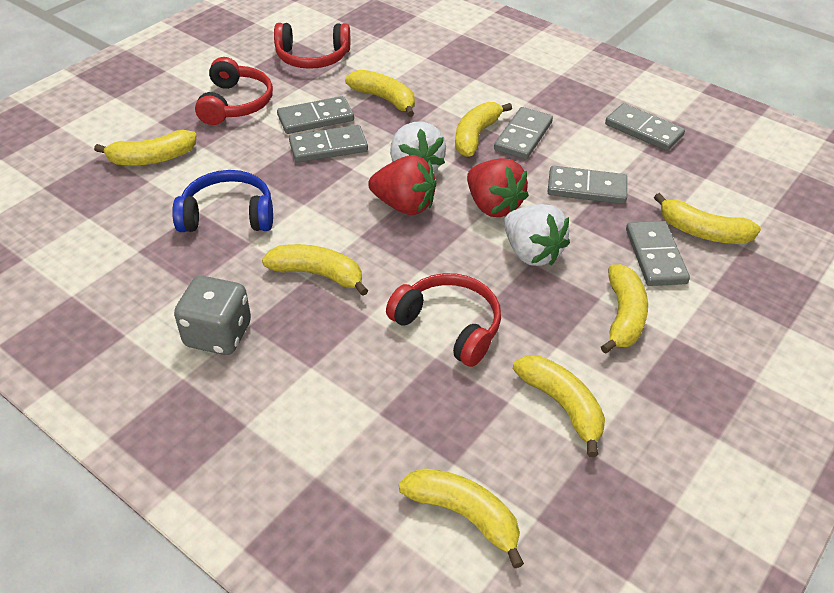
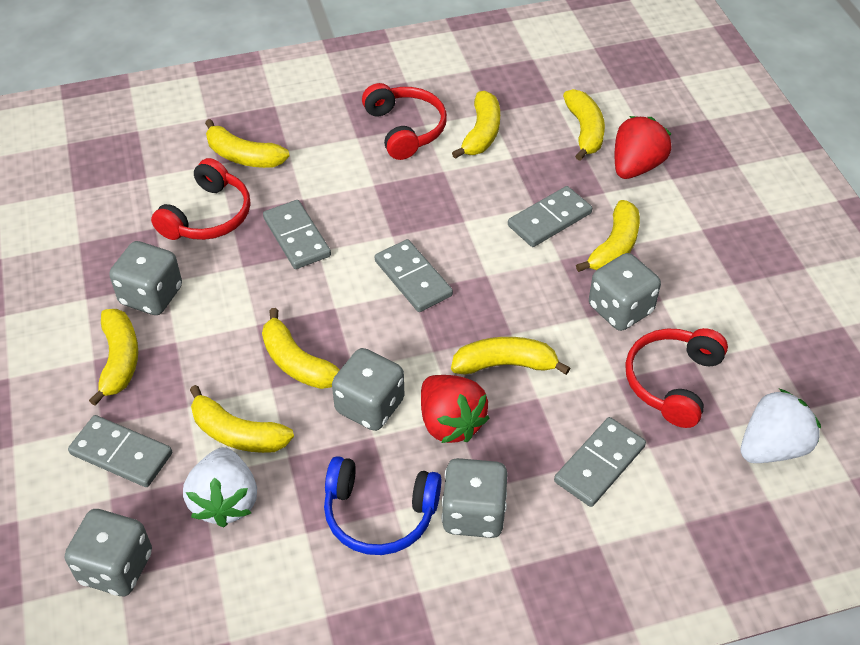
grey dice: 1 -> 5
grey domino: 6 -> 5

